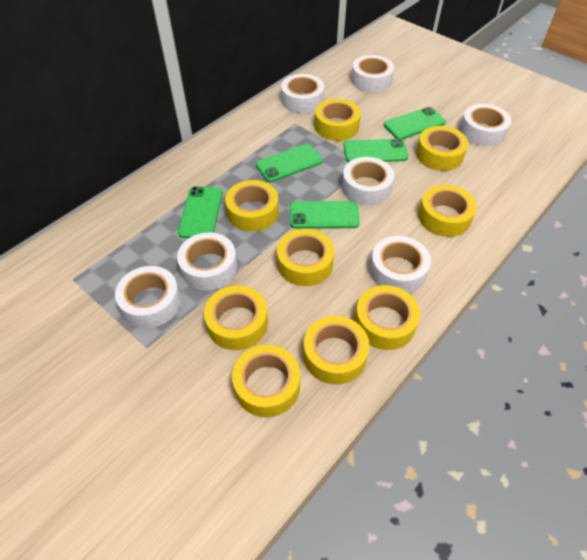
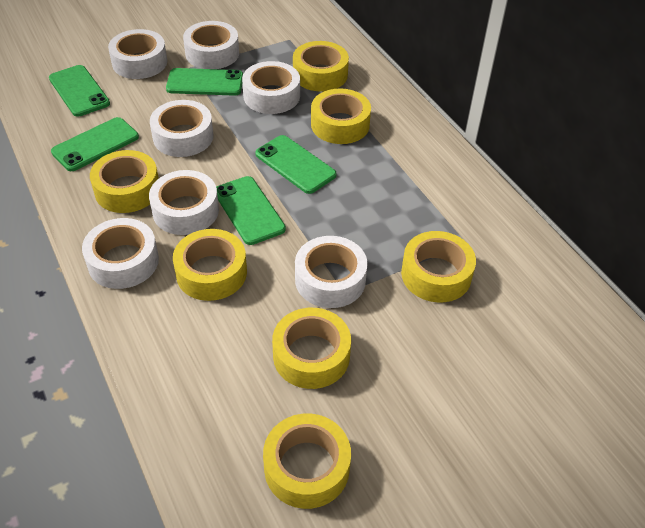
yellow tape: 9 -> 7

